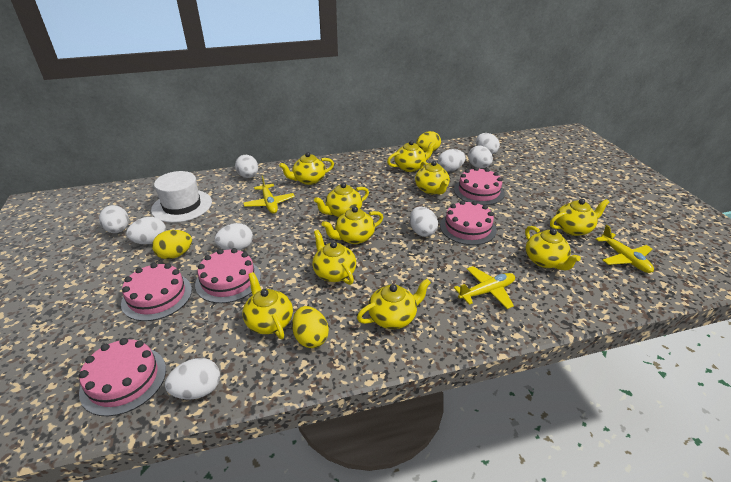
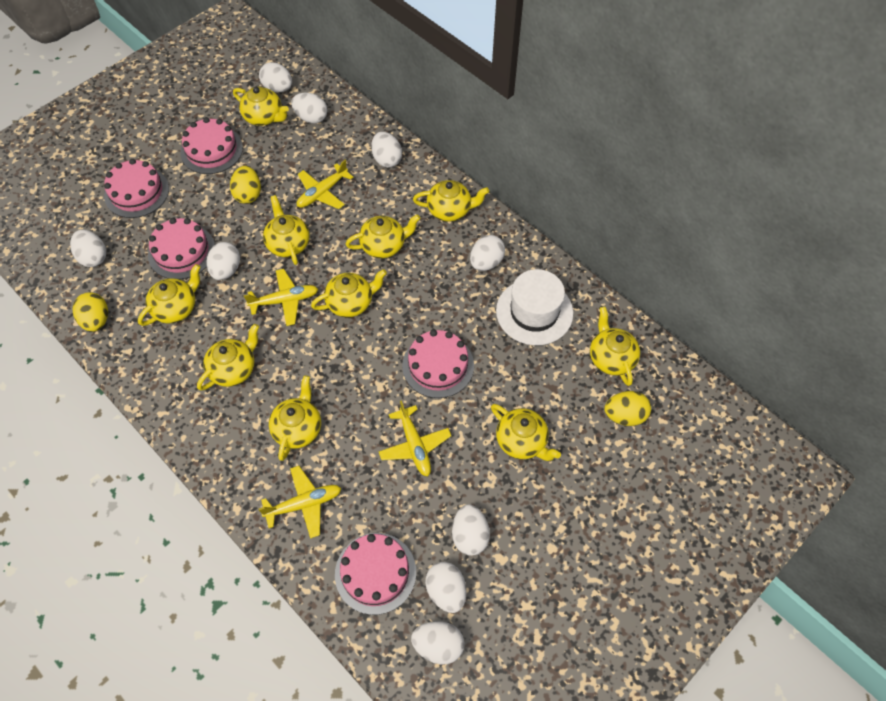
yellow plane: 3 -> 4

